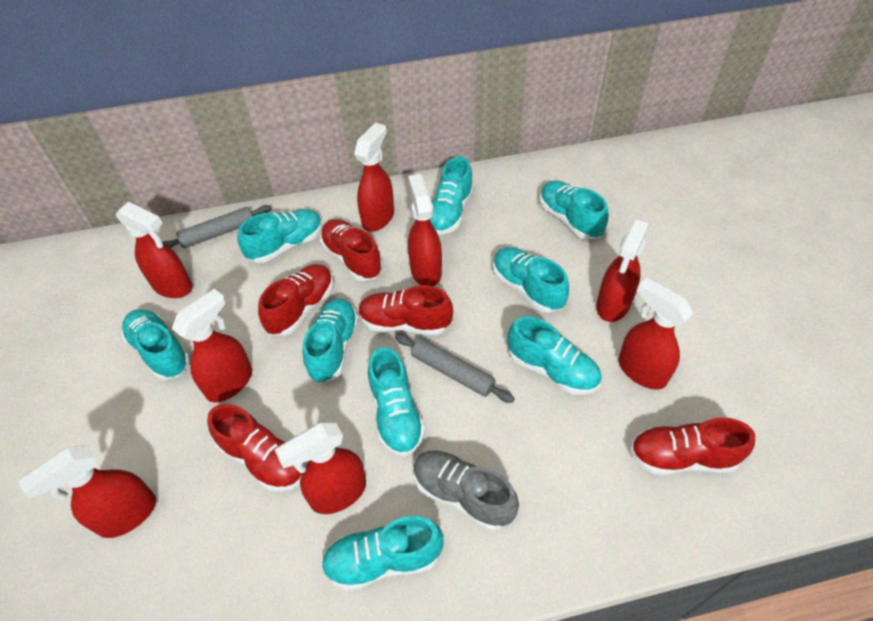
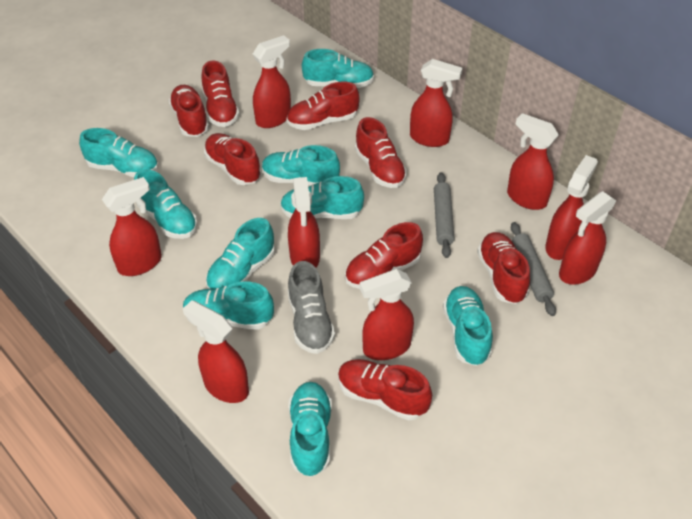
red shoe: 5 -> 8
red spray bottle: 8 -> 9

